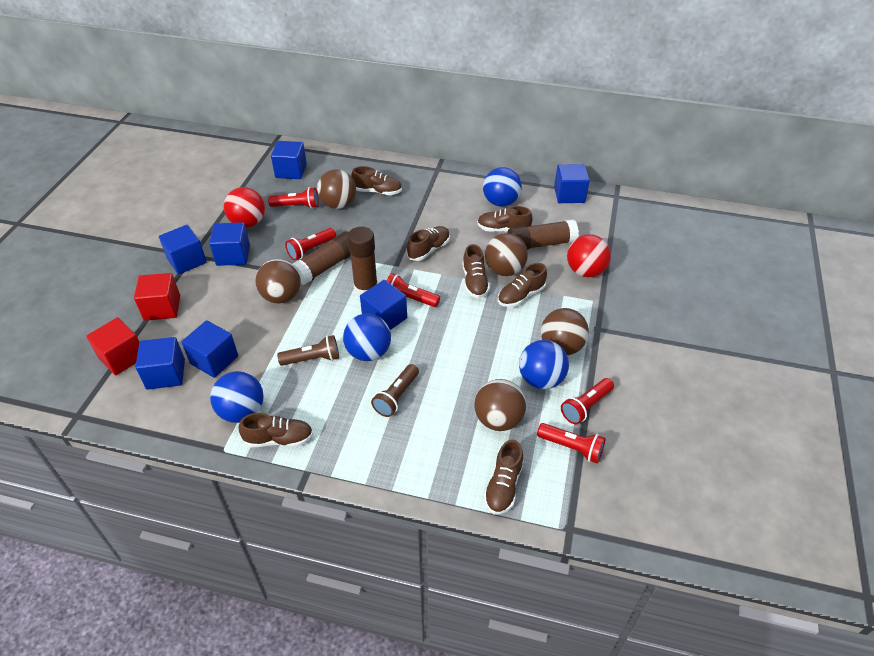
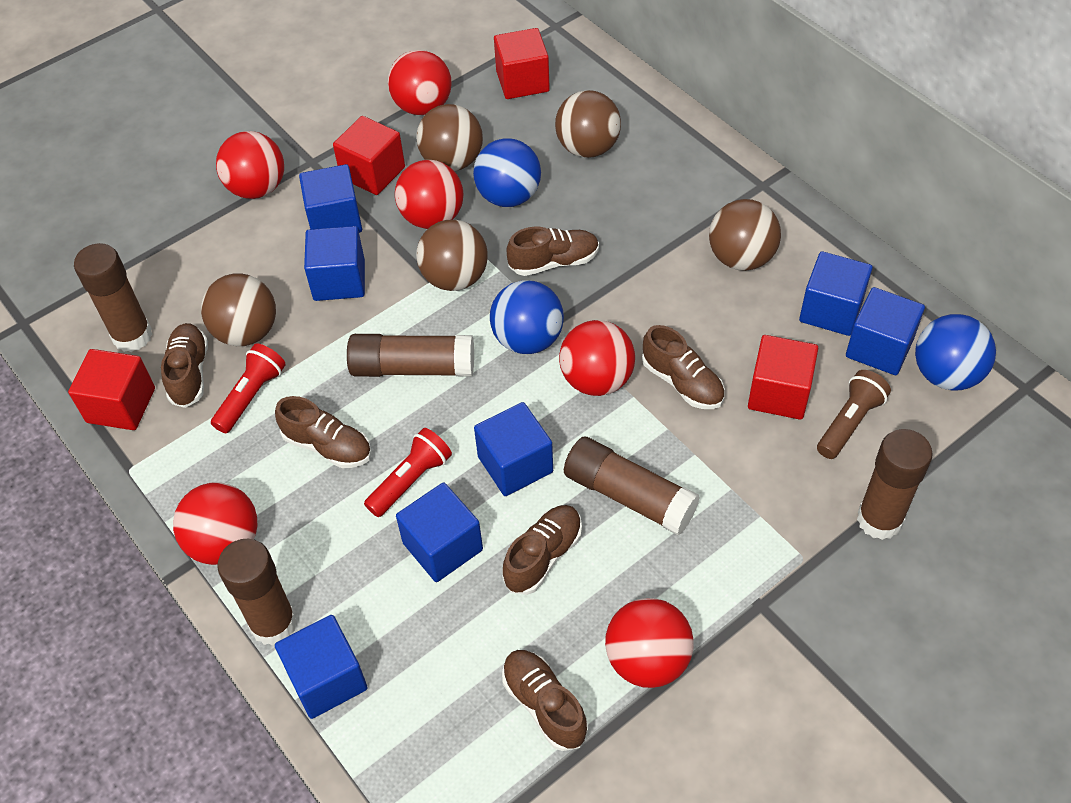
blue ball: 4 -> 3
brown flashlight: 2 -> 1
brown glue stick: 3 -> 5
brown shoe: 7 -> 6
red ball: 2 -> 6
red cube: 2 -> 4
red flashlight: 5 -> 2

